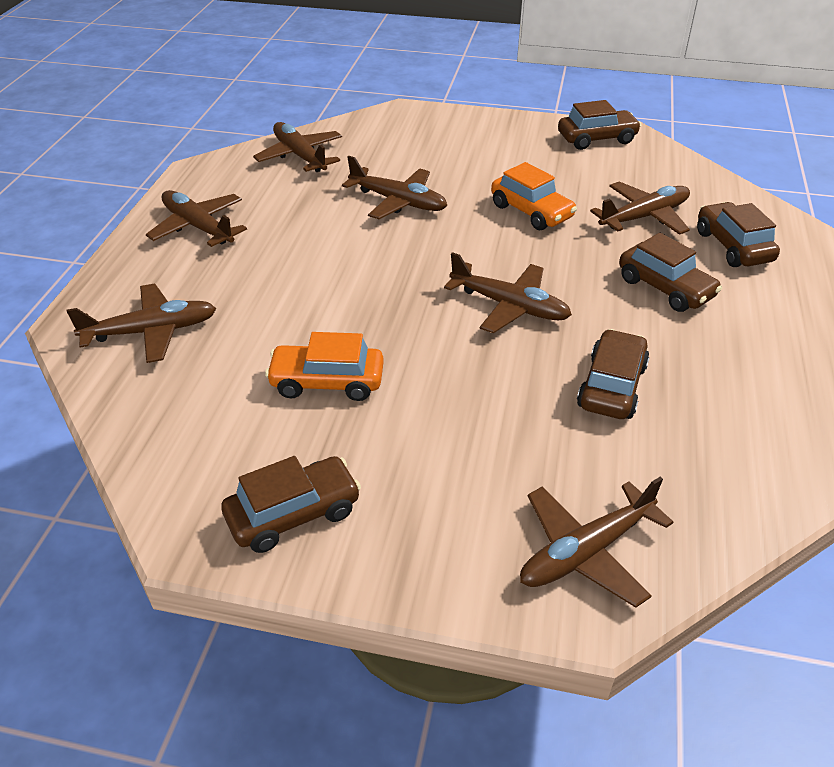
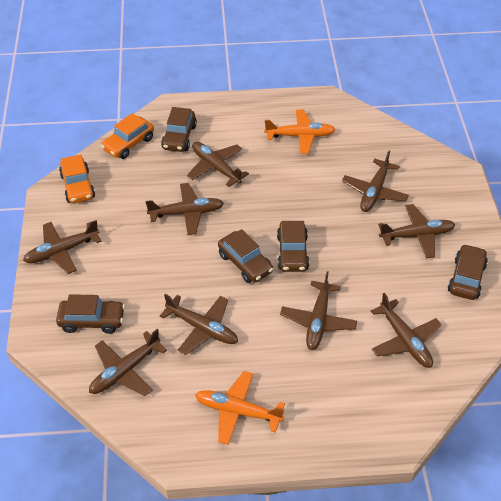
brown plane: 7 -> 9
orange plane: 0 -> 2

